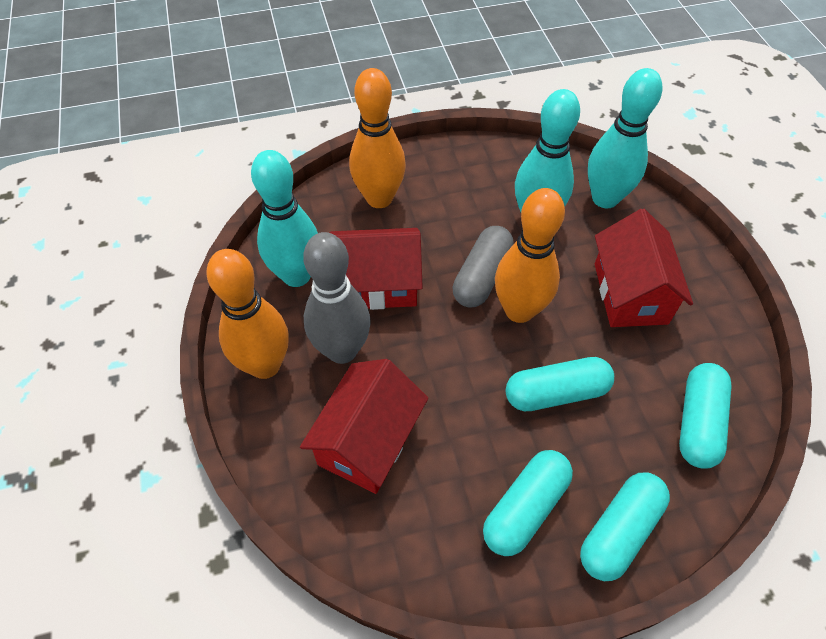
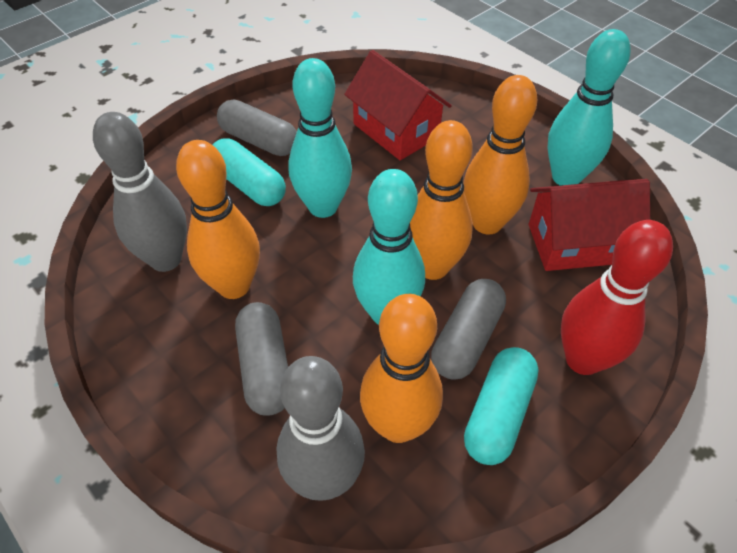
grey bowling pin: 1 -> 2
grey capsule: 1 -> 3
orange bowling pin: 3 -> 4
red bowling pin: 0 -> 1
red house: 3 -> 2
turquoise capsule: 4 -> 2

